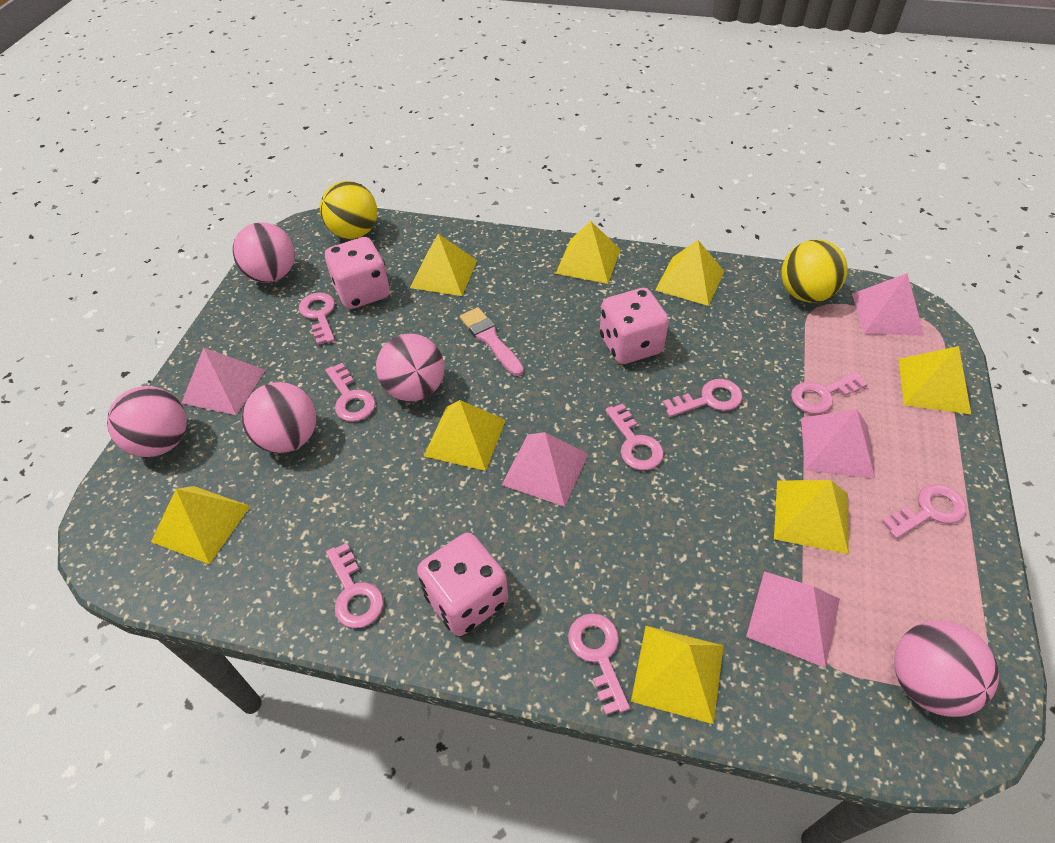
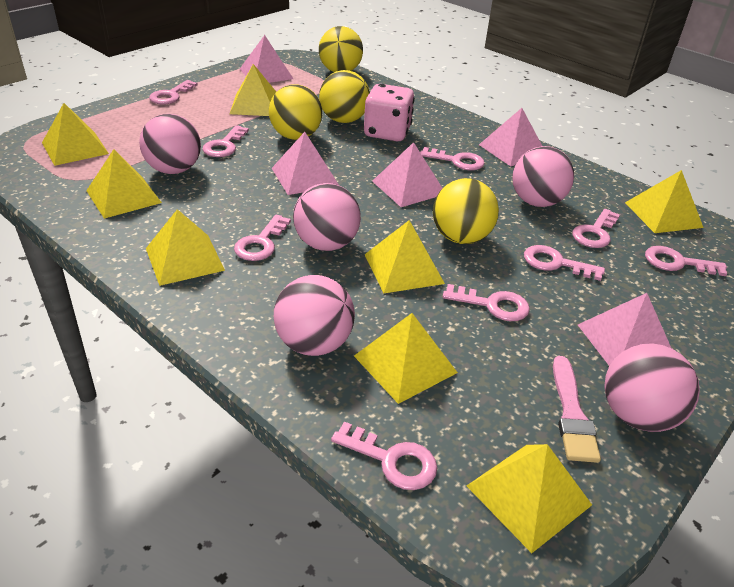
pink dice: 3 -> 1
pink key: 8 -> 9
yellow ball: 2 -> 4

